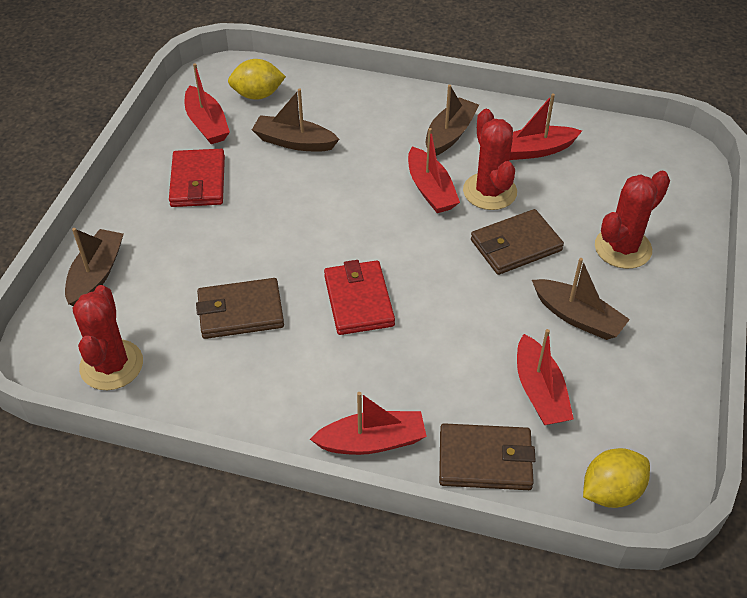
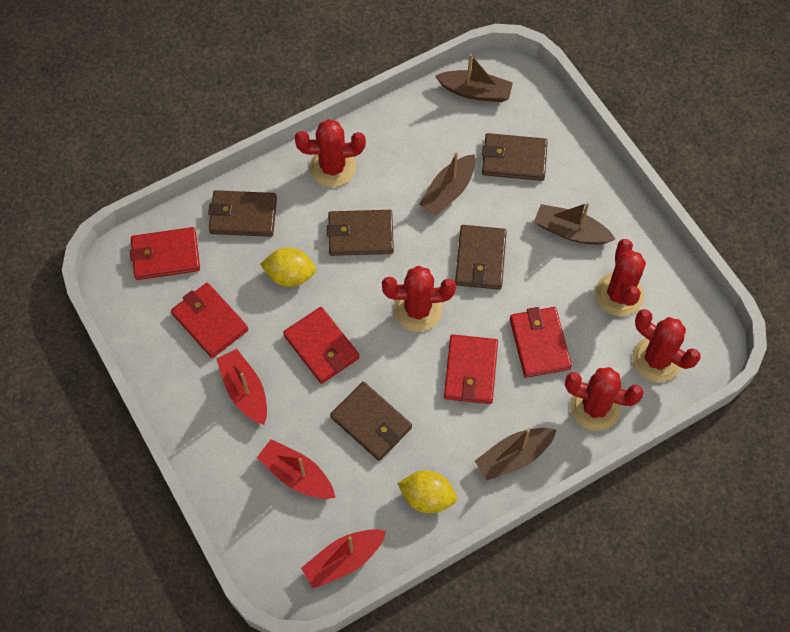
brown wallet: 3 -> 5
red boat: 5 -> 3
red cactus: 3 -> 5
red wallet: 2 -> 5

